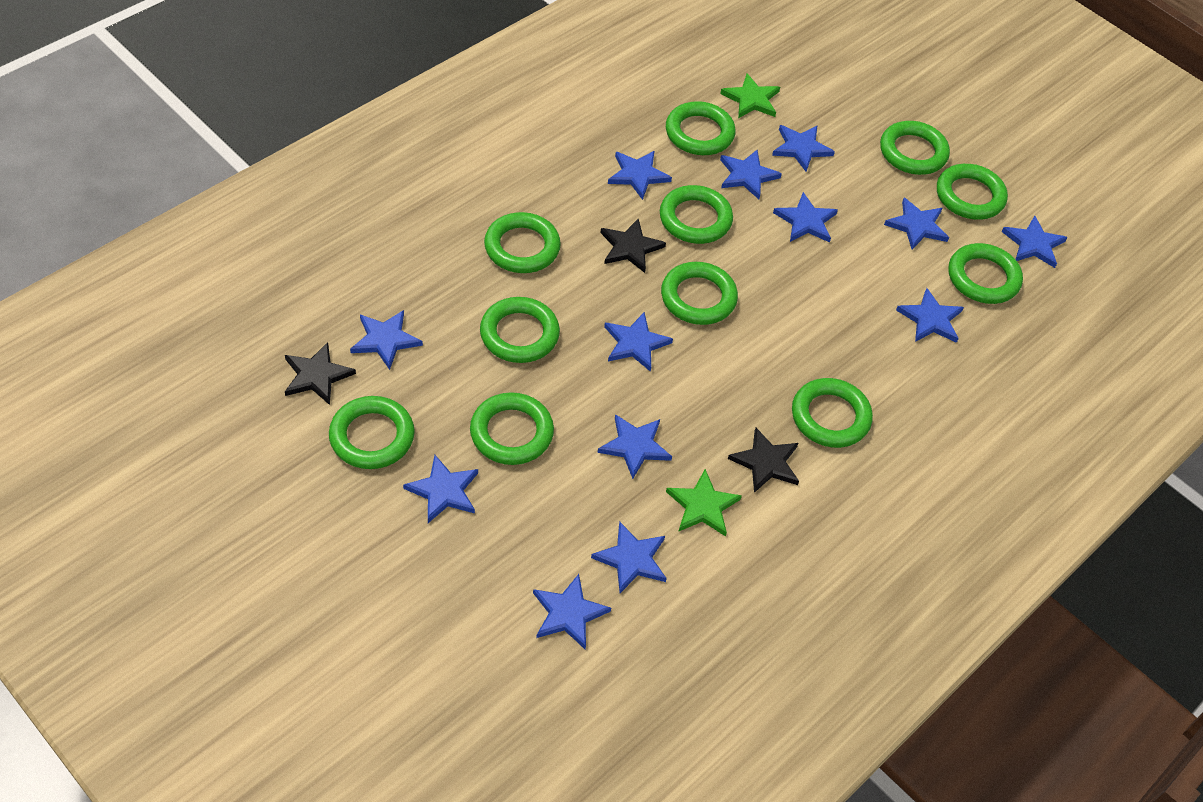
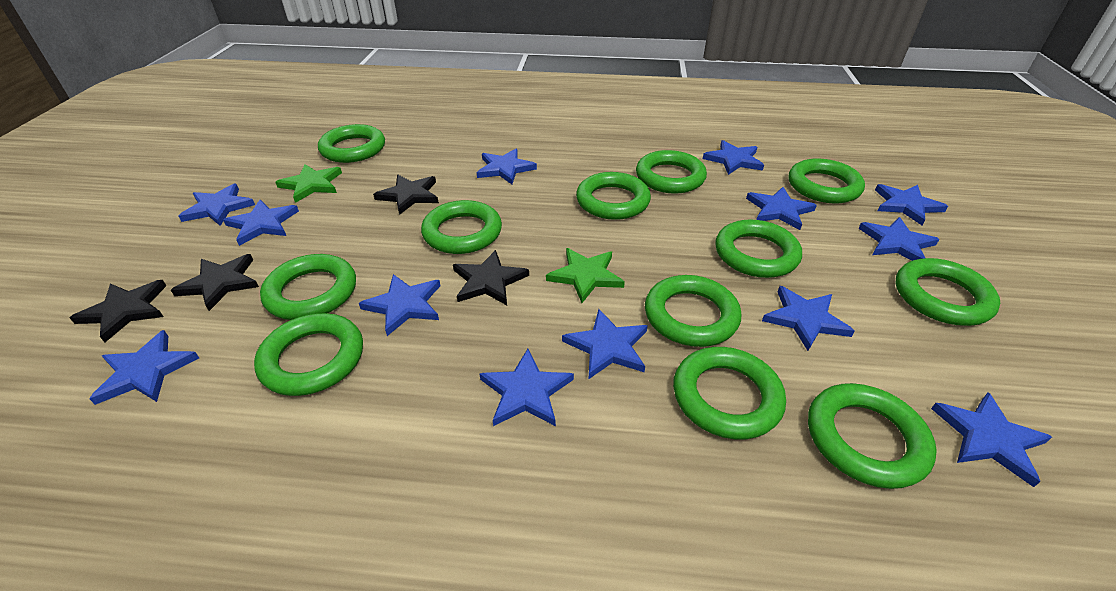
black star: 3 -> 4
green ring: 11 -> 12

